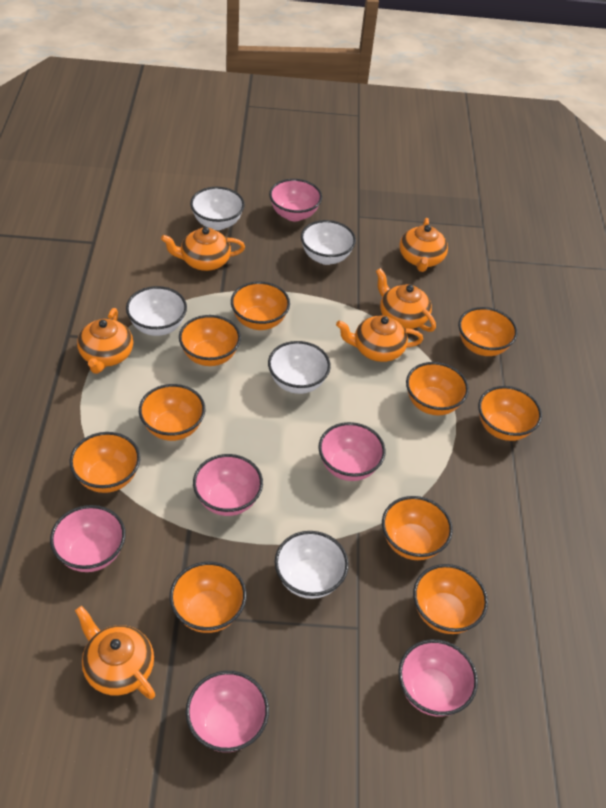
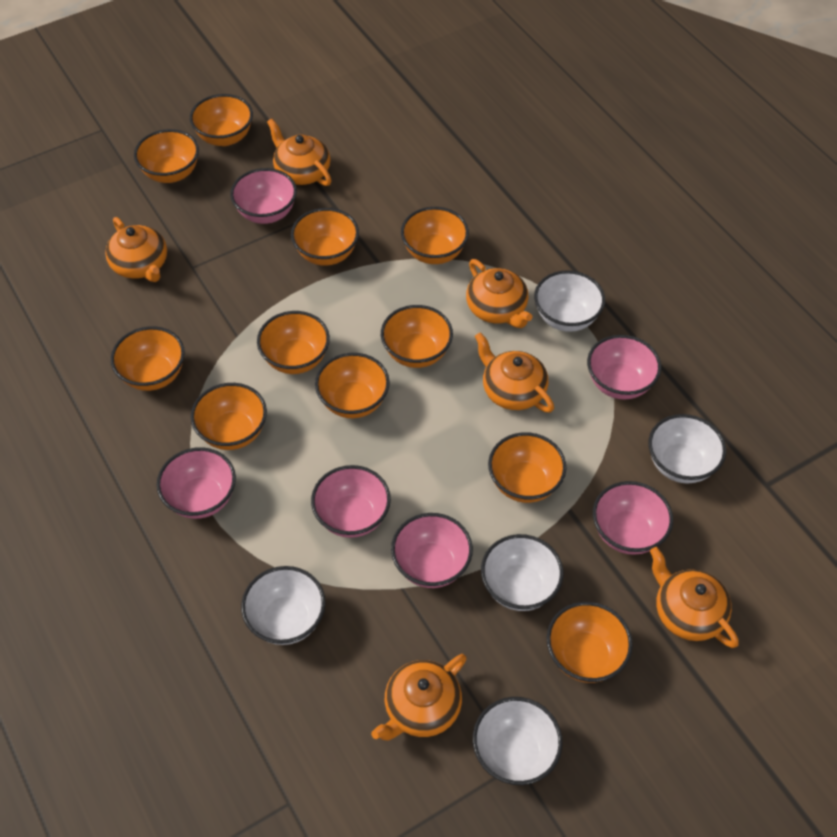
orange bowl: 10 -> 11

